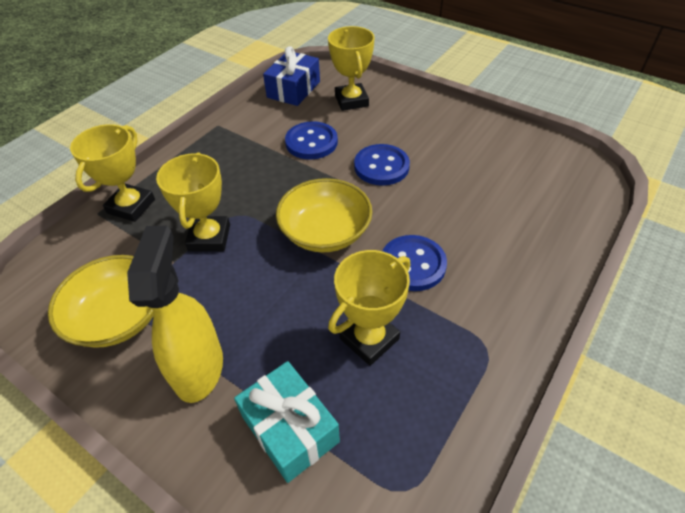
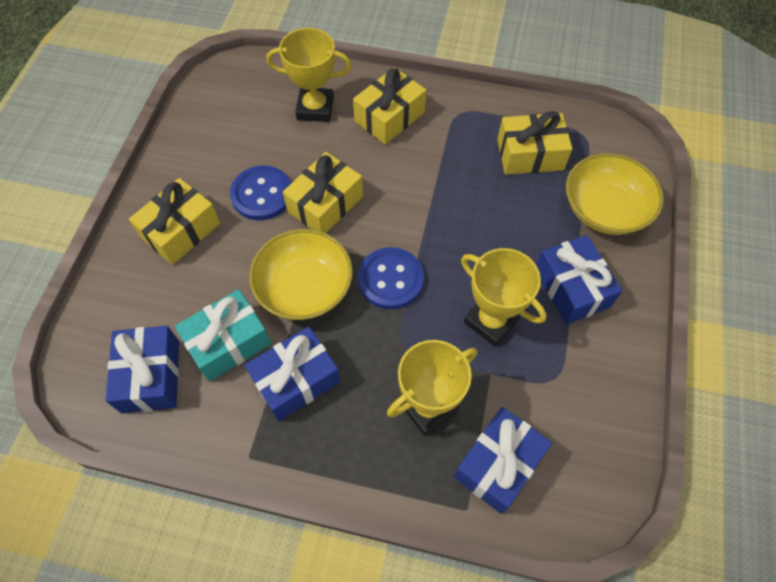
blue button: 3 -> 2
blue gift: 1 -> 4
yellow gift: 0 -> 4
yellow spray bottle: 1 -> 0
yellow trophy: 4 -> 3

